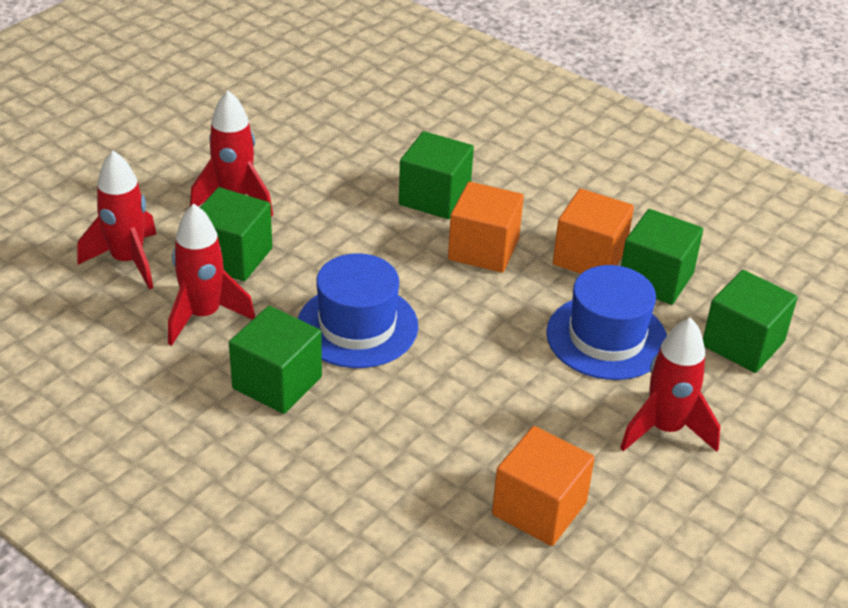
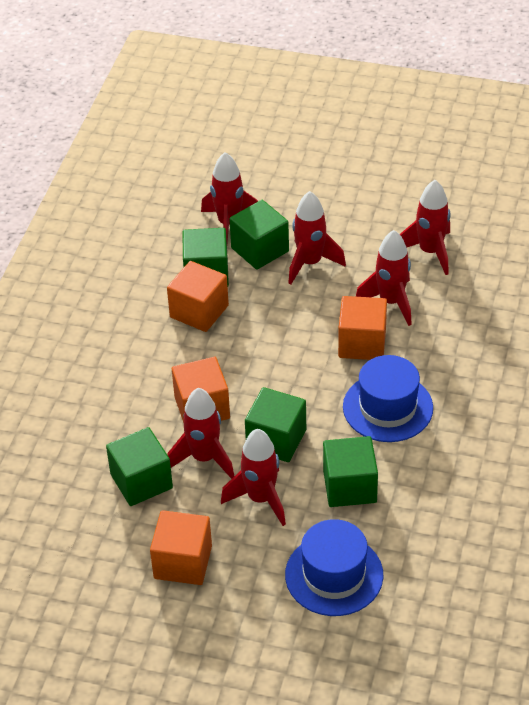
orange cube: 3 -> 4
red rocket: 4 -> 6

